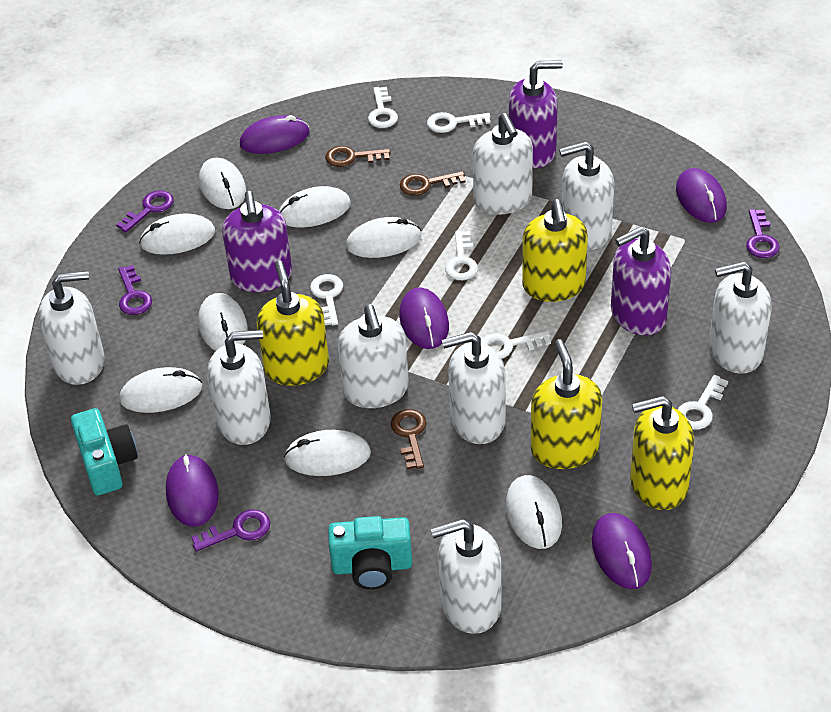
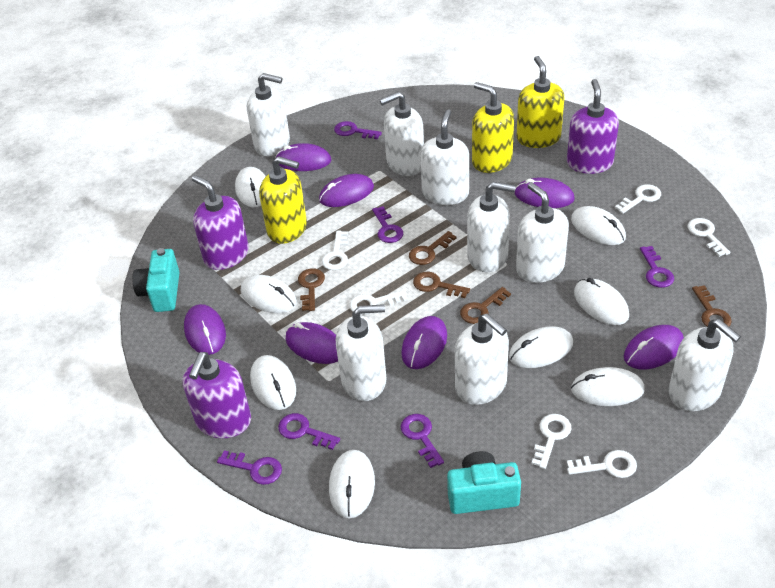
brown key: 3 -> 5
purple key: 4 -> 6
purple mouse: 5 -> 7
yellow soap dispenser: 4 -> 3

